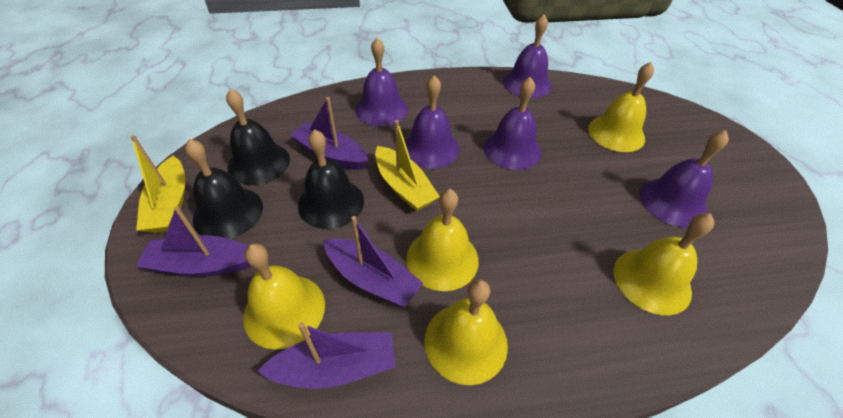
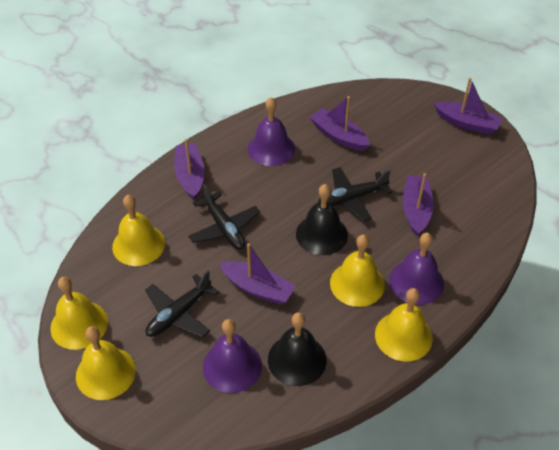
black bell: 3 -> 2
black plane: 0 -> 3
purple bell: 5 -> 3
purple boat: 4 -> 5
yellow boat: 2 -> 0

